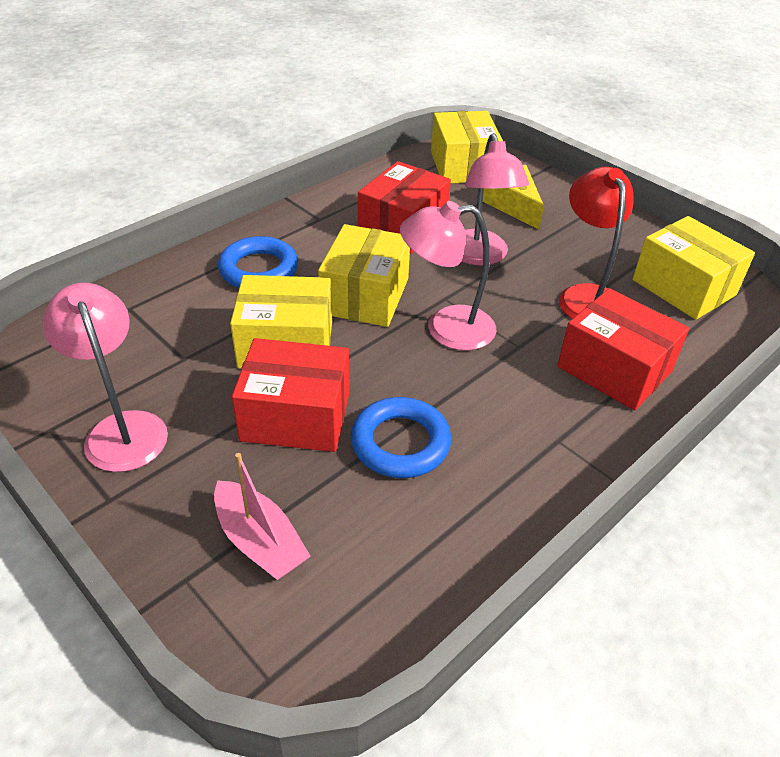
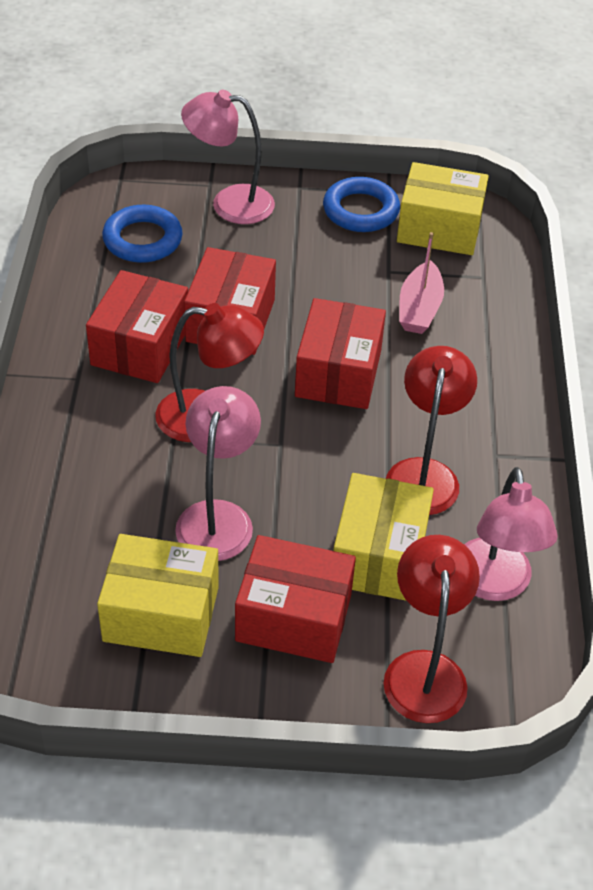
red box: 3 -> 4
red lamp: 1 -> 3
yellow box: 4 -> 3
yellow cheese: 1 -> 0

